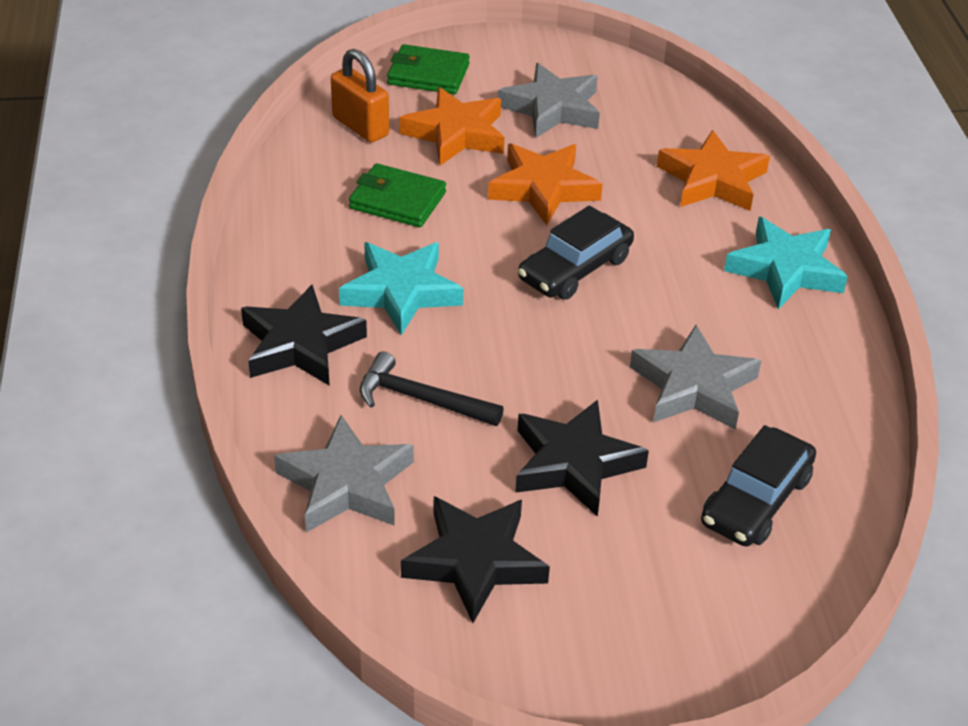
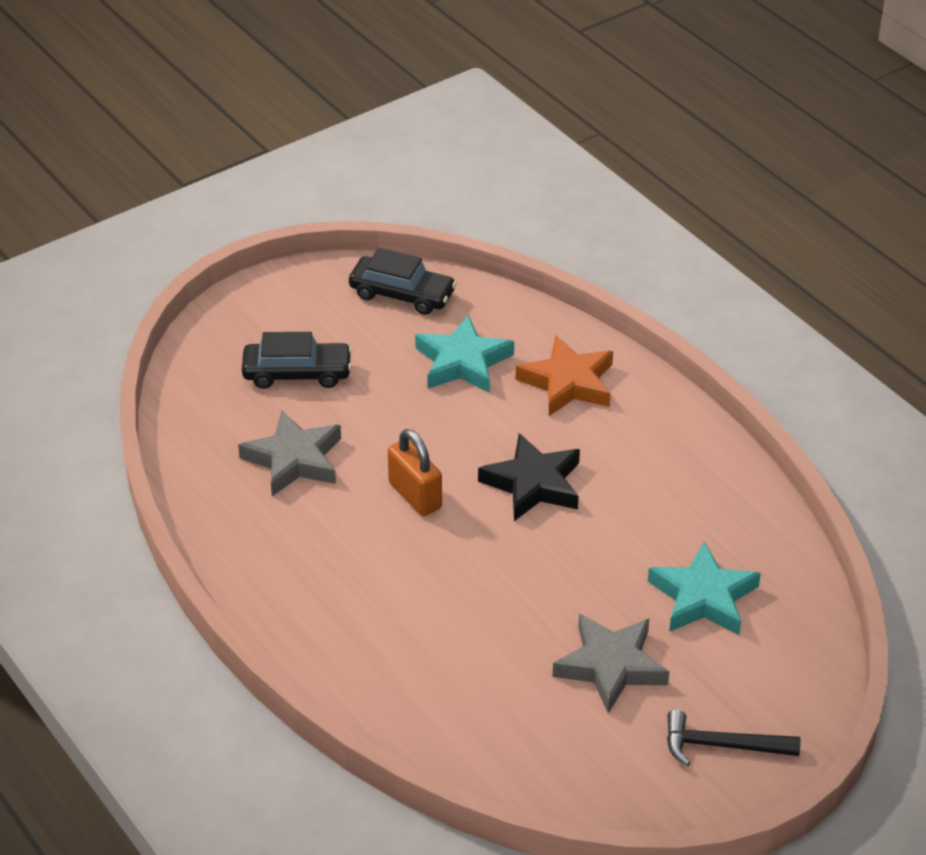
black star: 3 -> 1
green wallet: 2 -> 0
grey star: 3 -> 2
orange star: 3 -> 1

